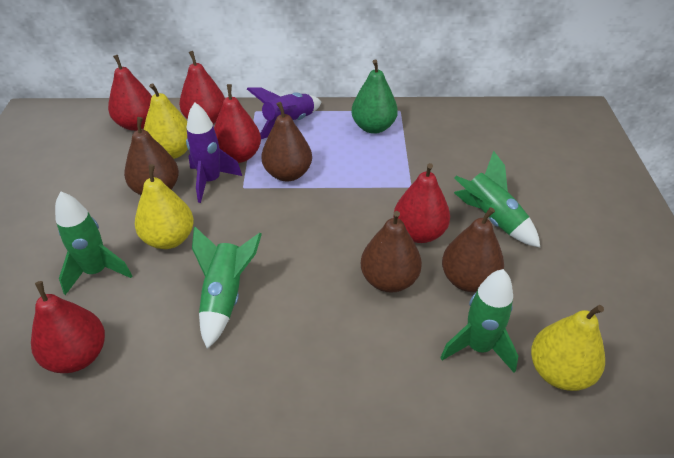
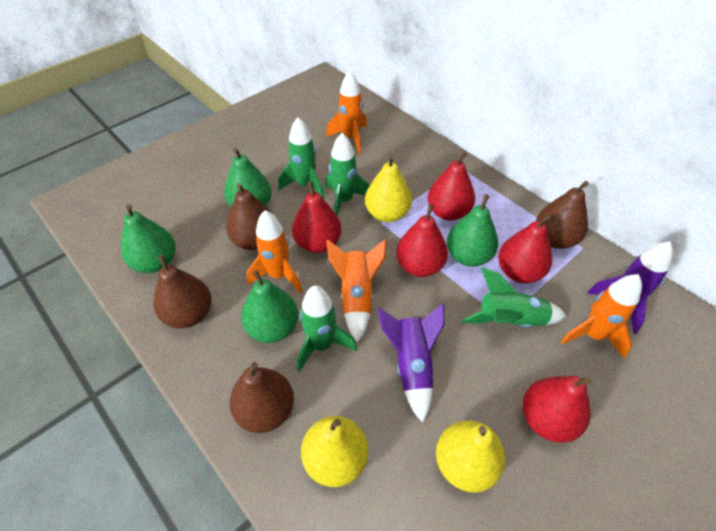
green pear: 1 -> 4
orange rocket: 0 -> 4

